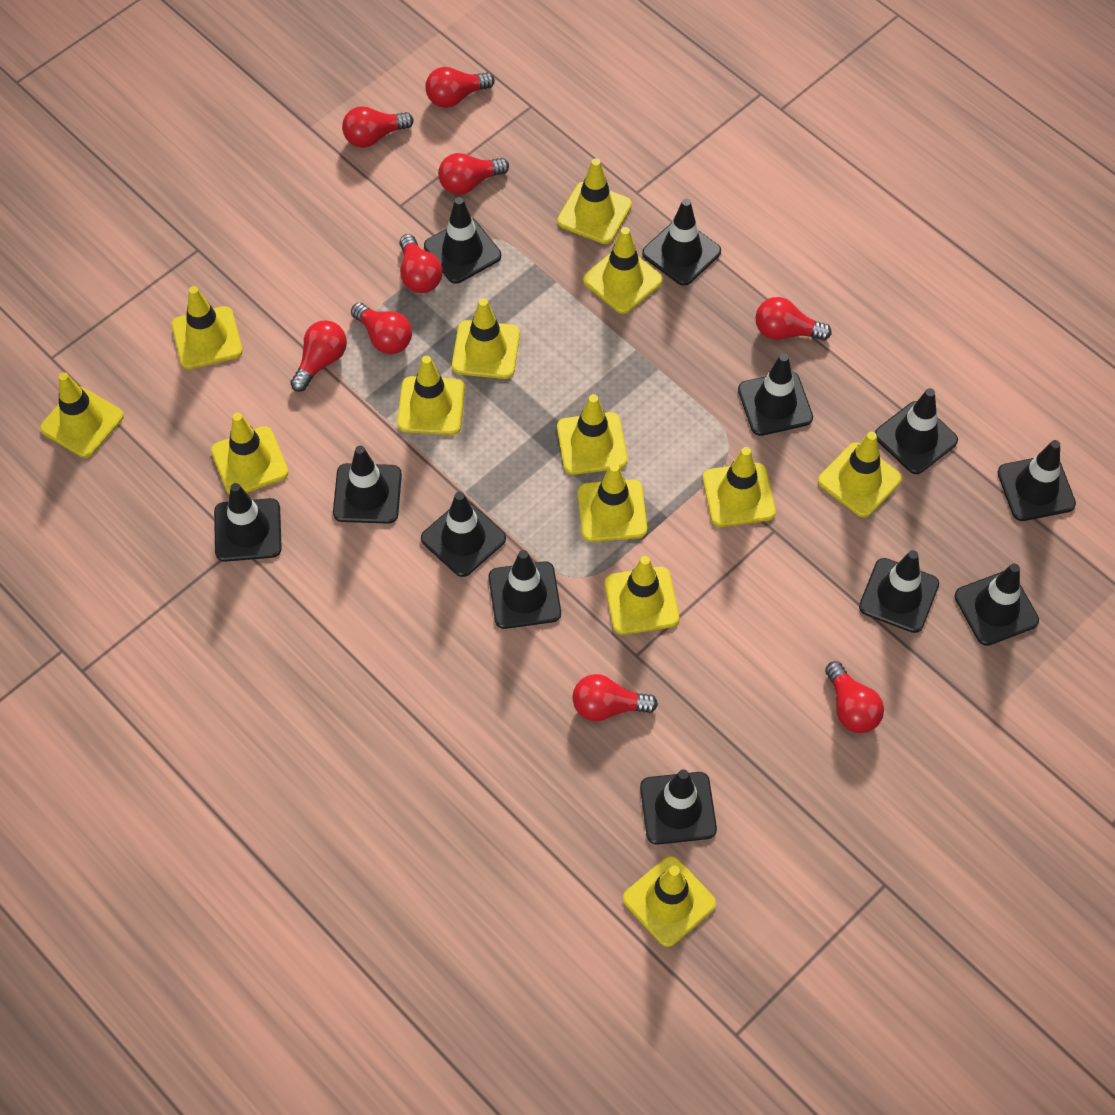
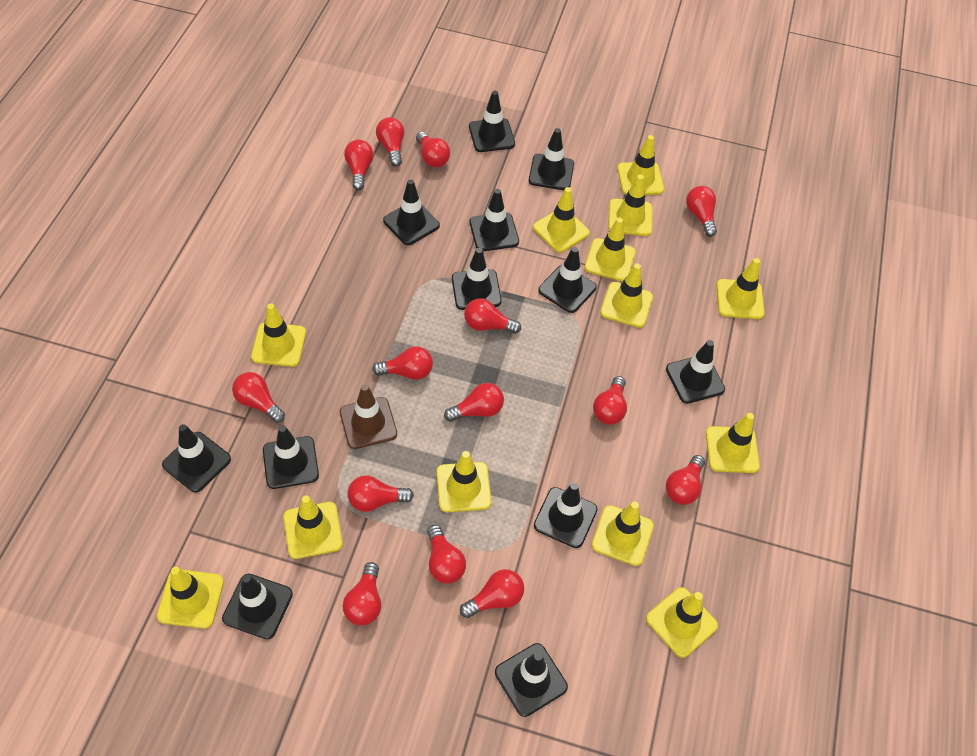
brown traffic cone: 0 -> 1
red light bulb: 9 -> 14

